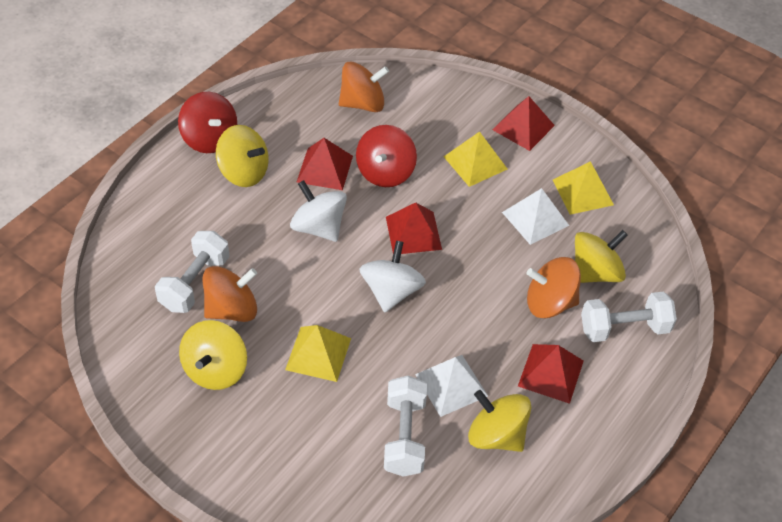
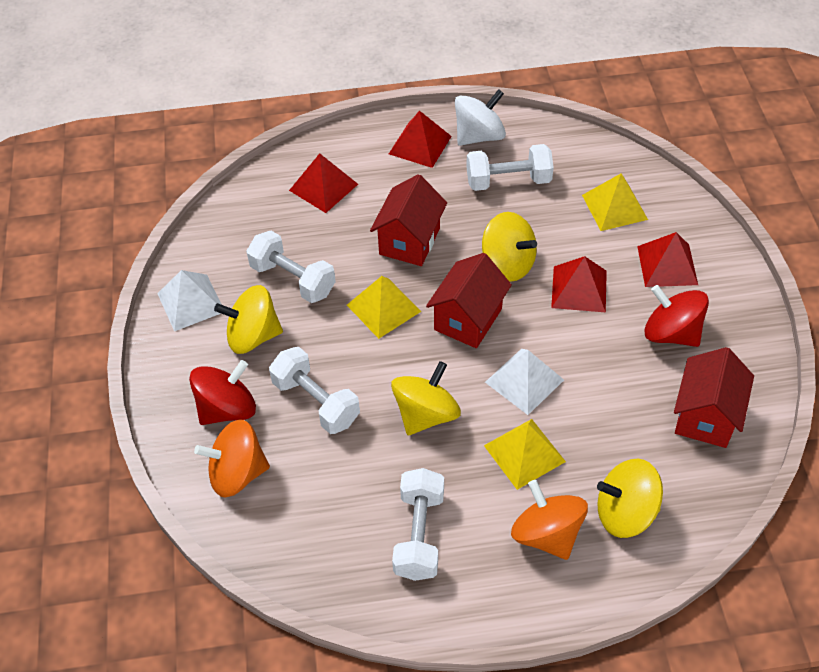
orange spinning top: 3 -> 2
red house: 0 -> 3
white dumbbell: 3 -> 4
white spinning top: 2 -> 1

